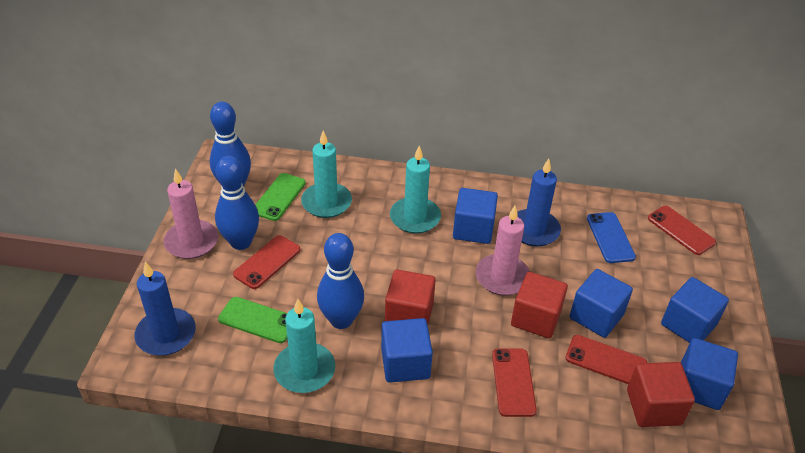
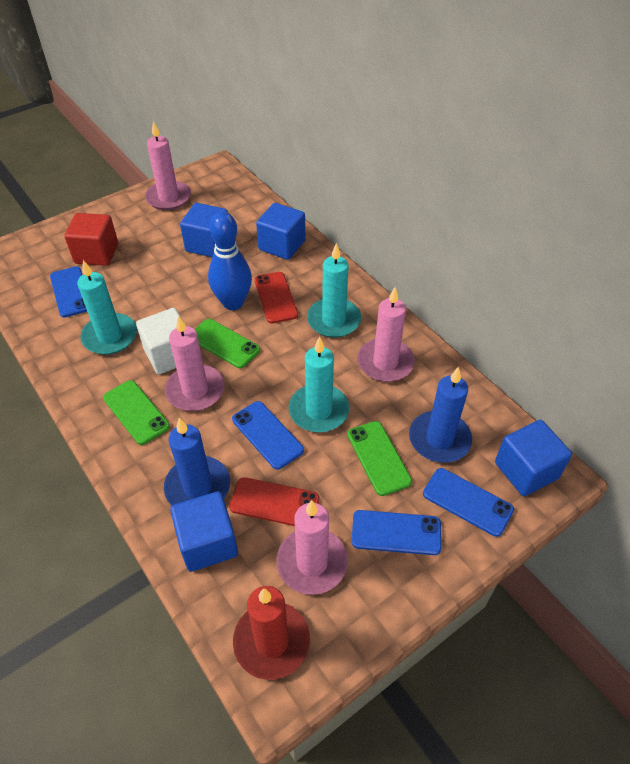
blue bowling pin: 3 -> 1
blue cube: 5 -> 4
blue phone: 1 -> 4
green phone: 2 -> 3
pink candle: 2 -> 4
red candle: 0 -> 1
red cube: 3 -> 1
red phone: 4 -> 2
white cube: 0 -> 1

